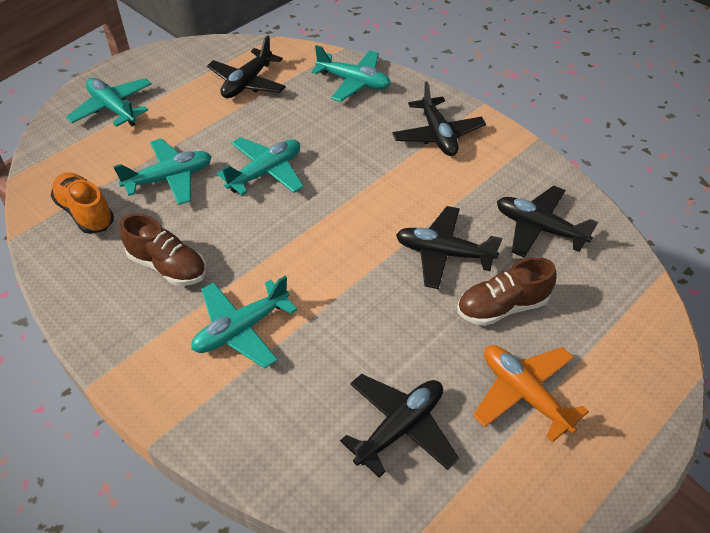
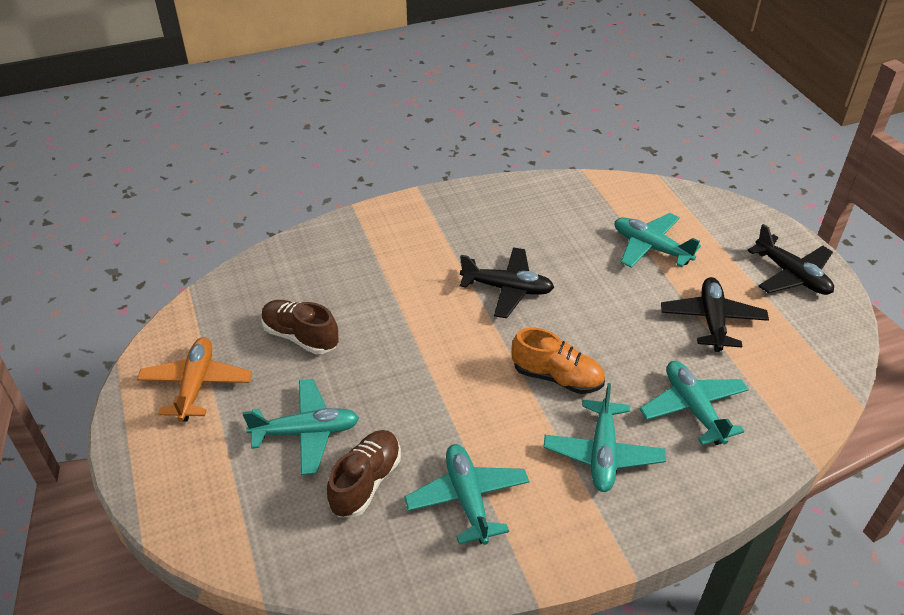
black plane: 5 -> 3

